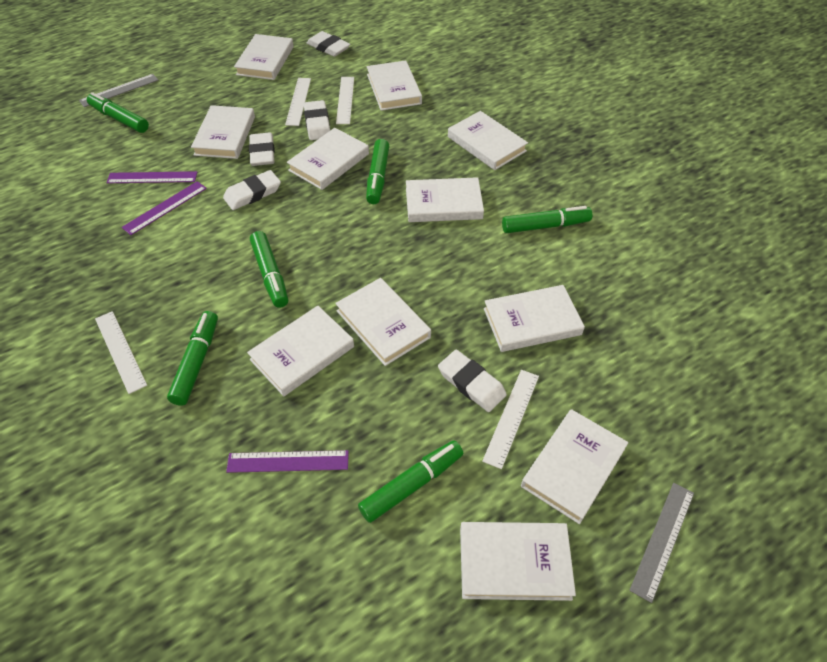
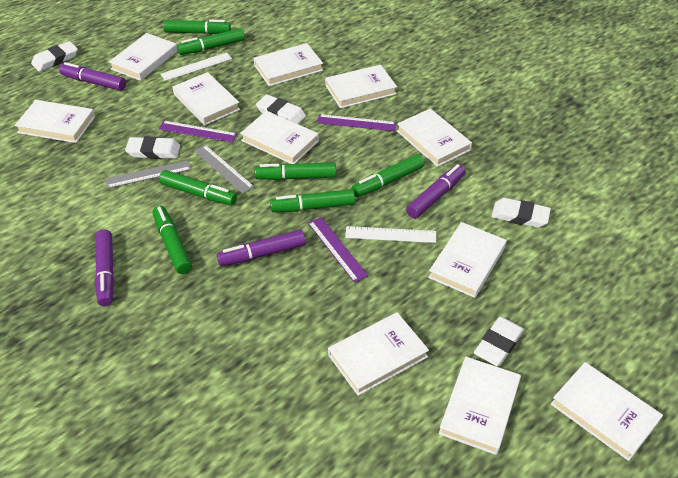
green marker: 6 -> 7
purple marker: 0 -> 4
white ruler: 4 -> 2

